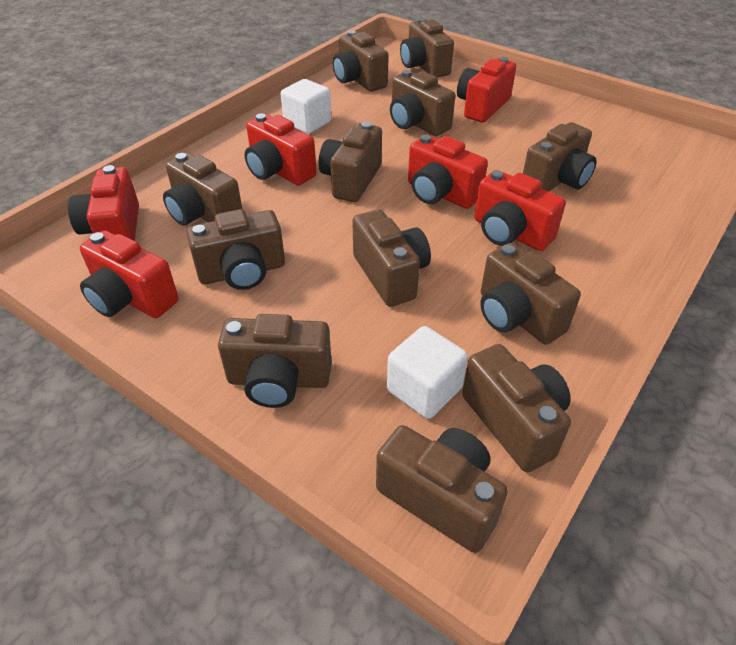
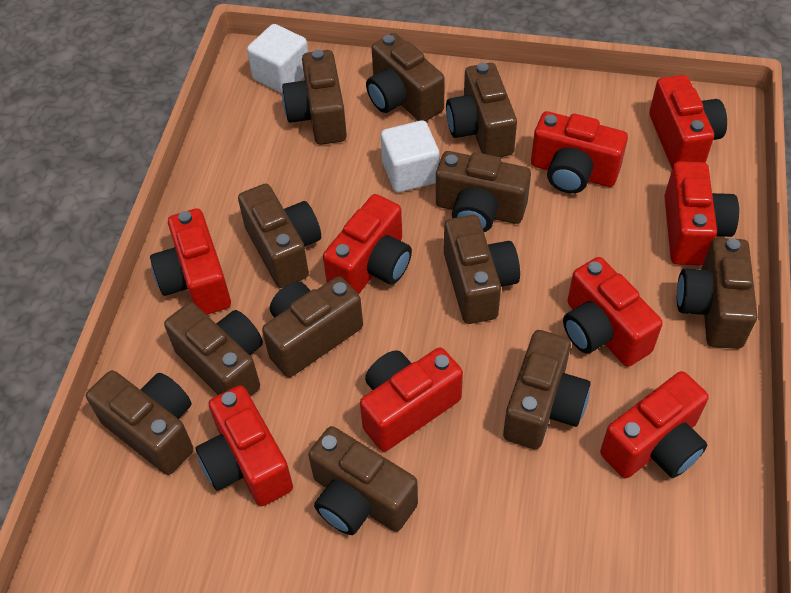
red camera: 6 -> 9

